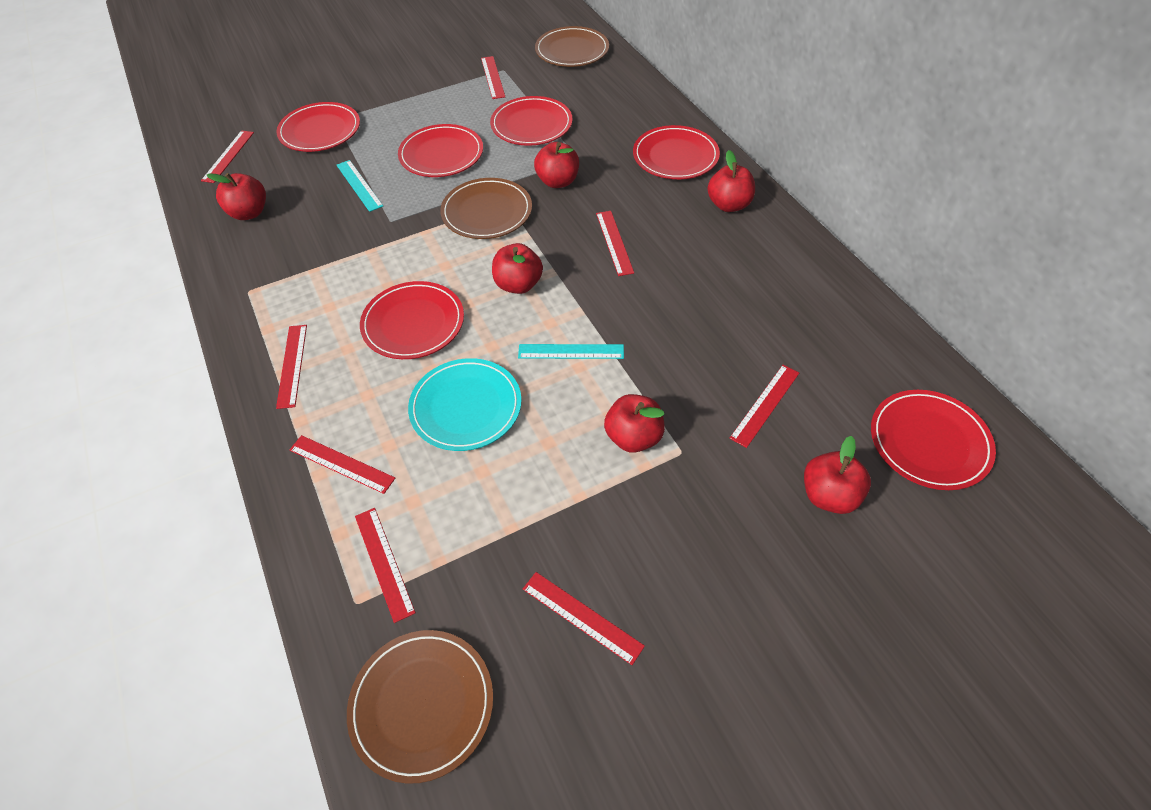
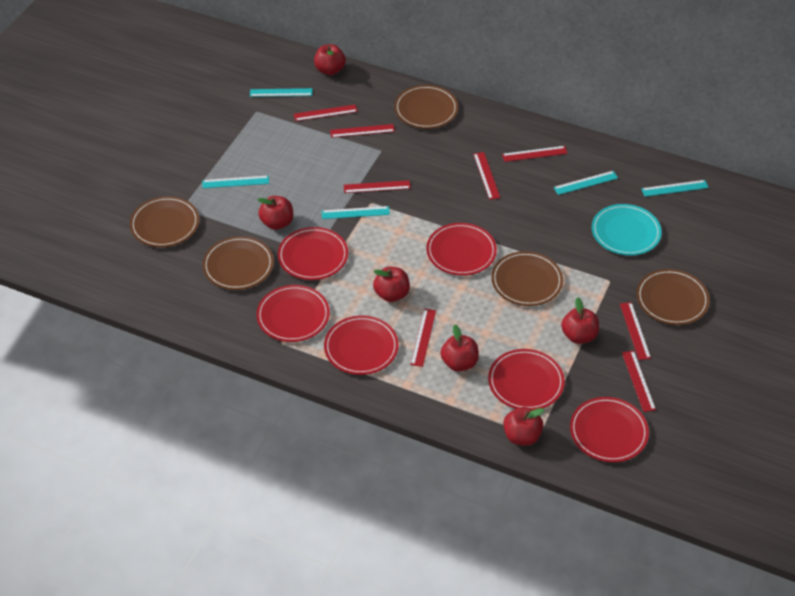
brown plate: 3 -> 5
turquoise ruler: 2 -> 5

